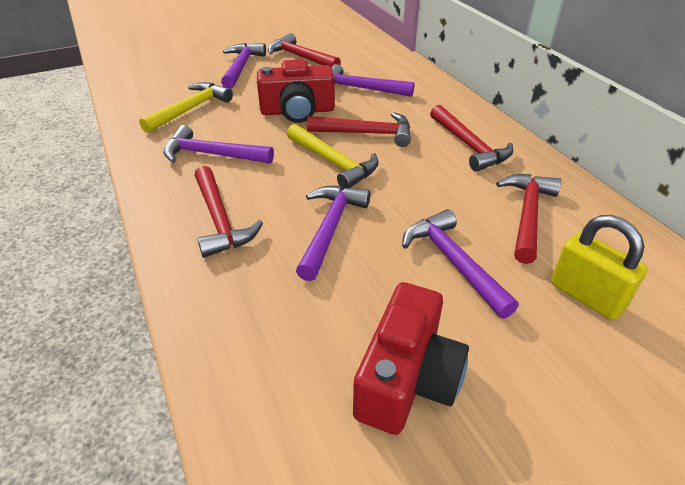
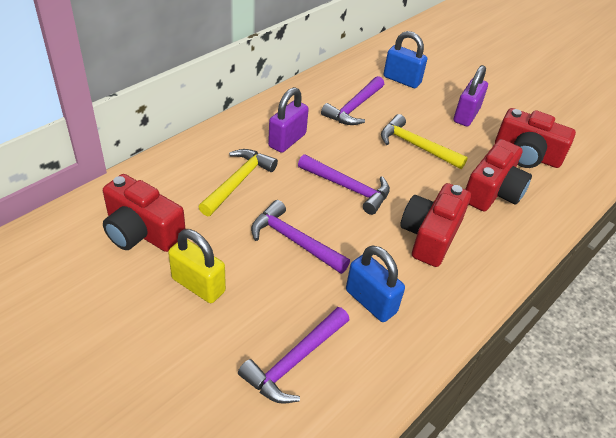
blue padlock: 0 -> 2
purple hammer: 5 -> 4
purple padlock: 0 -> 2
red camera: 2 -> 4
red hammer: 5 -> 0

